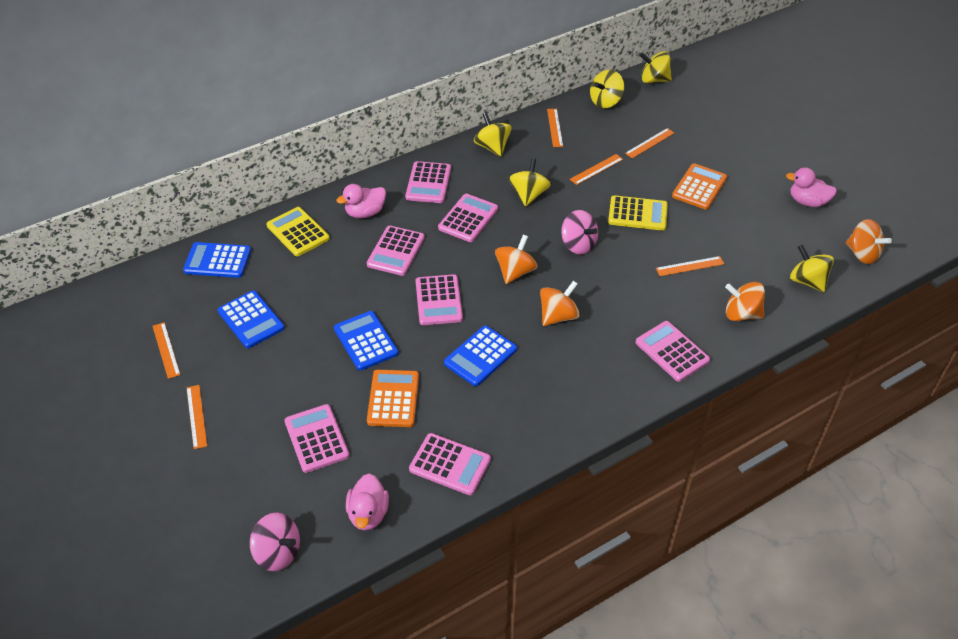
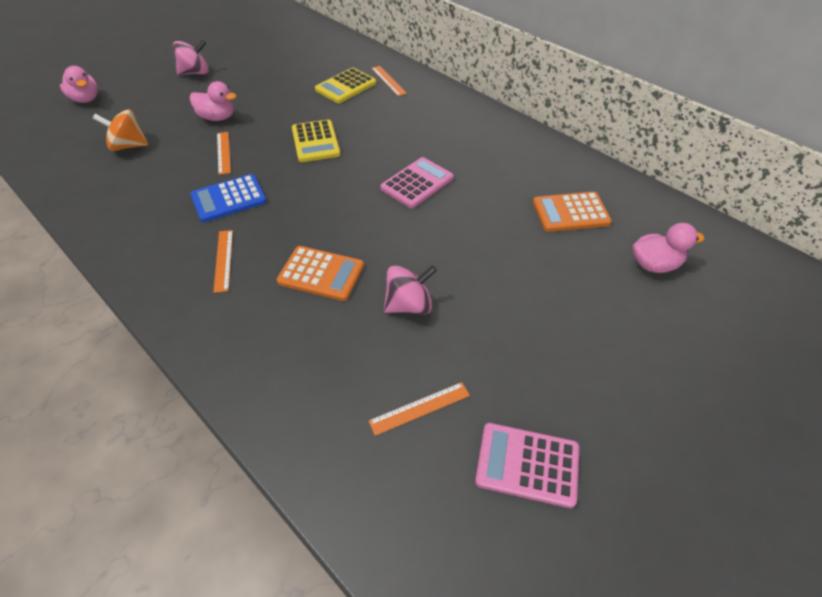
blue calculator: 4 -> 1
orange ruler: 6 -> 4
orange spinning top: 4 -> 1
pink calculator: 7 -> 2
yellow spinning top: 5 -> 0

